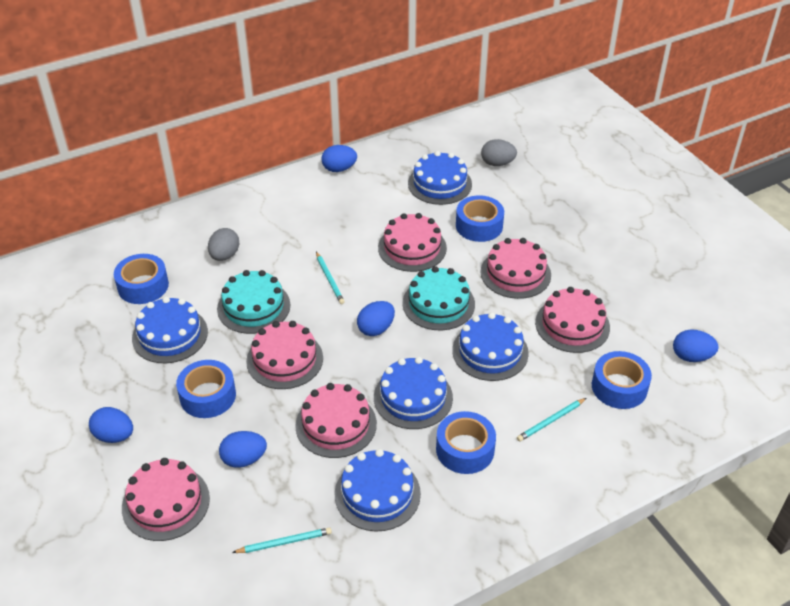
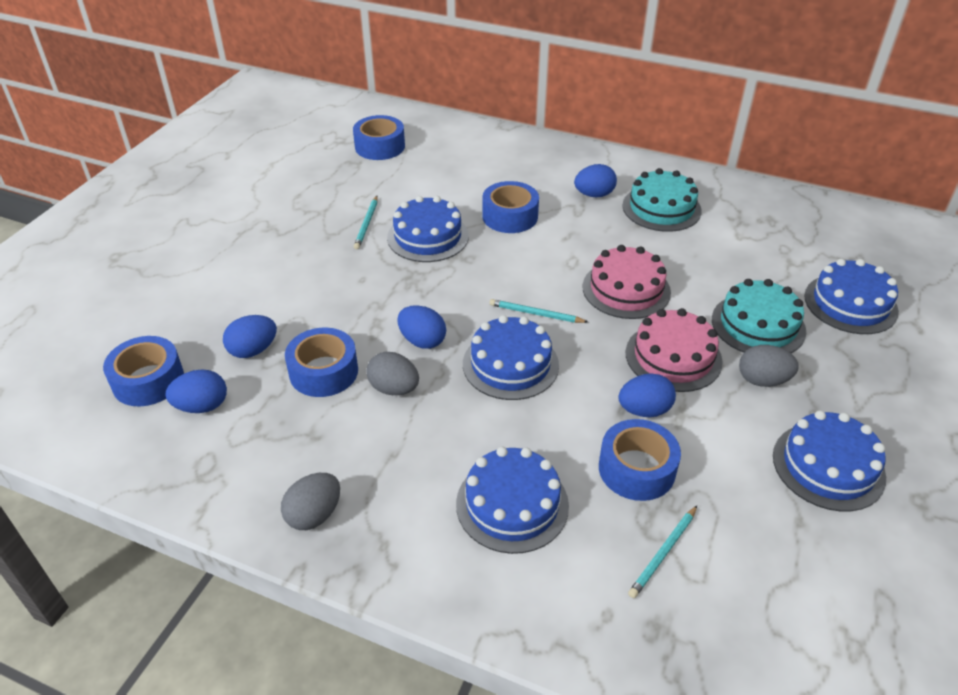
grey egg: 2 -> 3
pink cake: 6 -> 2

